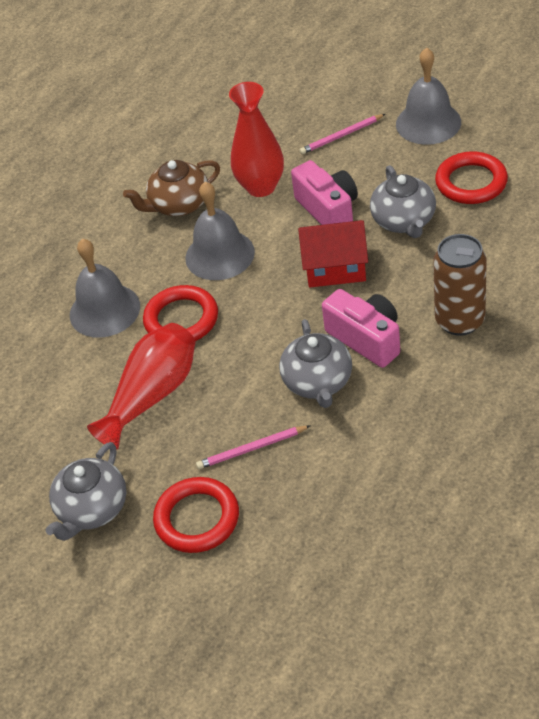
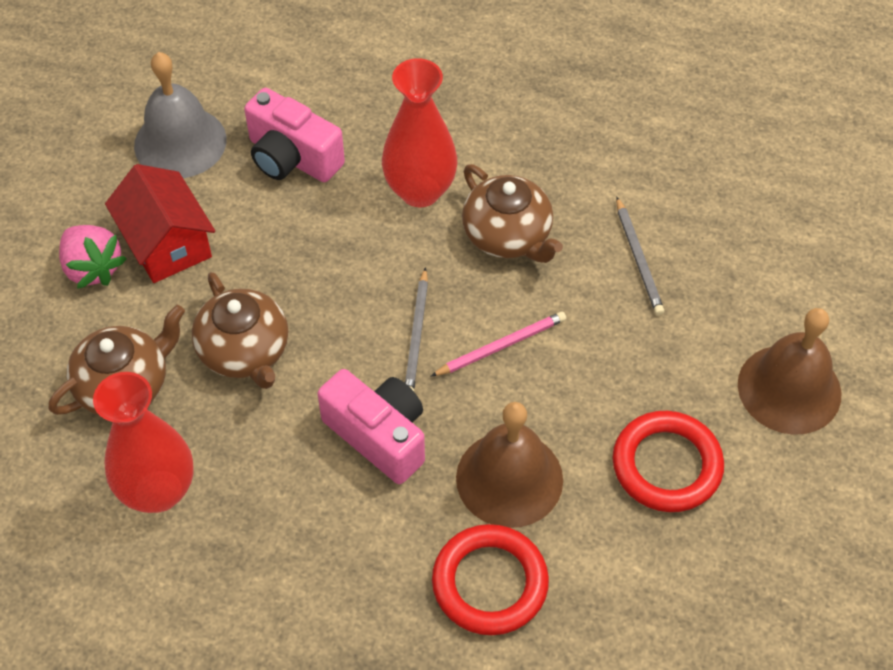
brown bell: 0 -> 2
brown can: 1 -> 0
brown teapot: 1 -> 3
grey bell: 3 -> 1
grey pencil: 0 -> 2
grey teapot: 3 -> 0
pink pencil: 2 -> 1
pink strawberry: 0 -> 1
red ring: 3 -> 2

